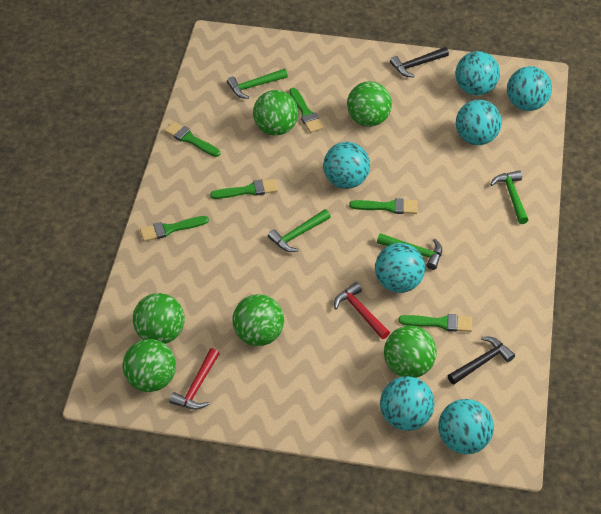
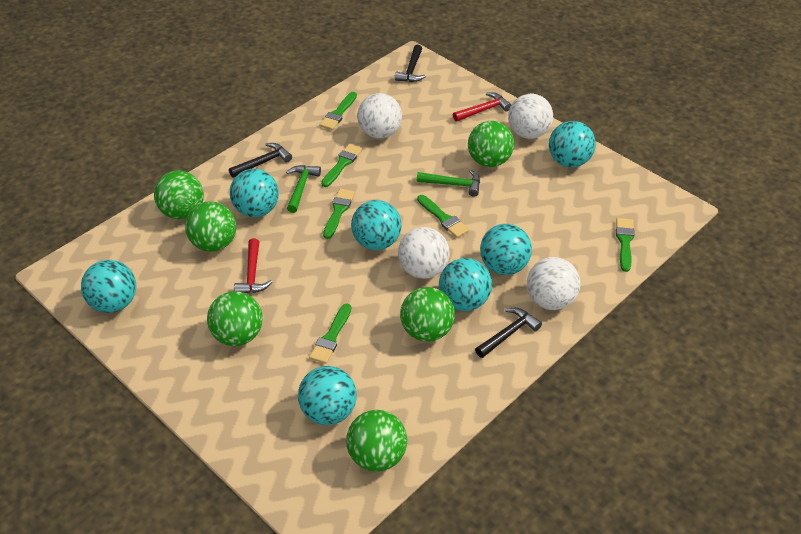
black hammer: 2 -> 3
green hammer: 4 -> 2
white ball: 0 -> 4

